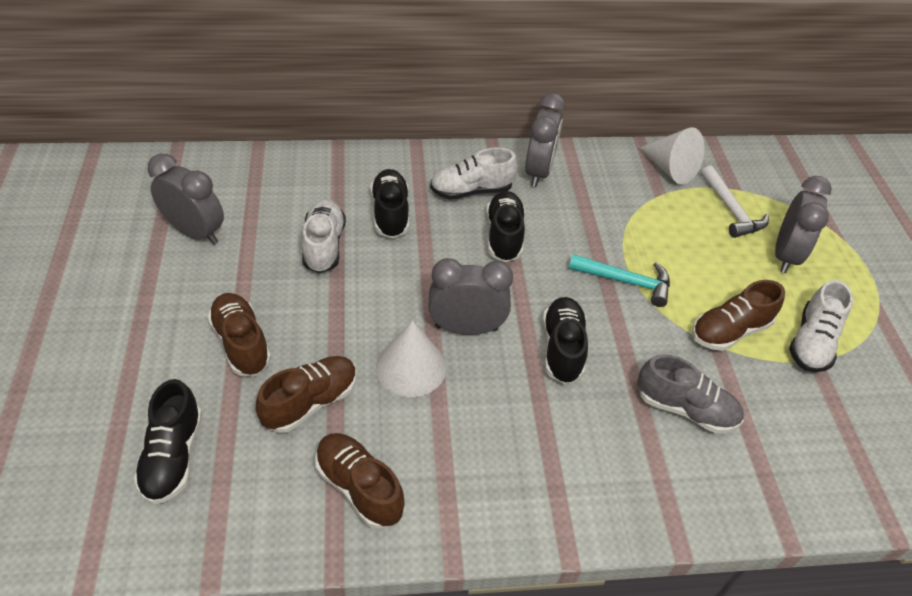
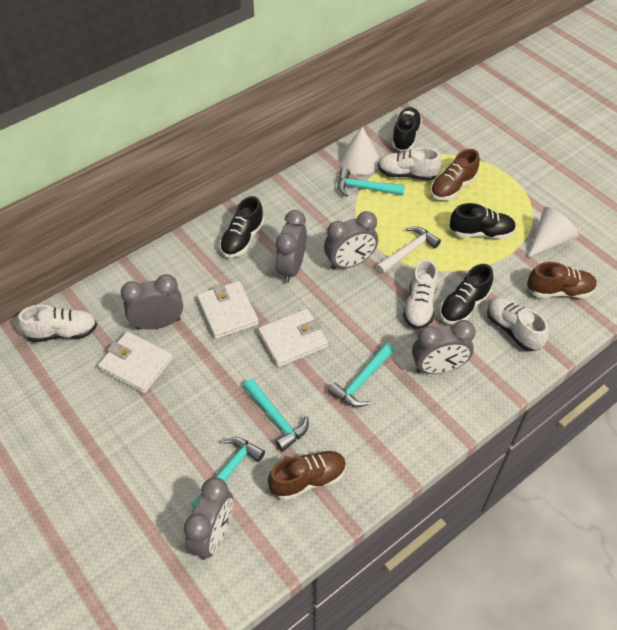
brown shoe: 4 -> 3
grey clock: 4 -> 5
grey shoe: 1 -> 0
turquoise hammer: 1 -> 4
white shoe: 3 -> 4
white wallet: 0 -> 3

